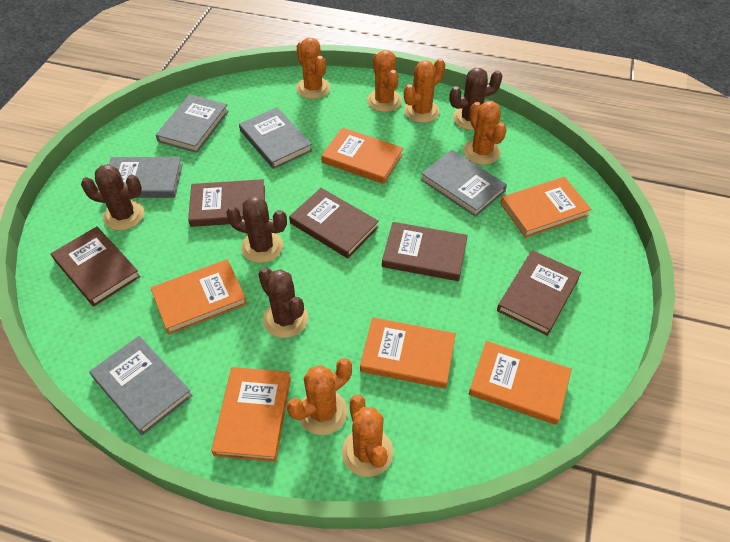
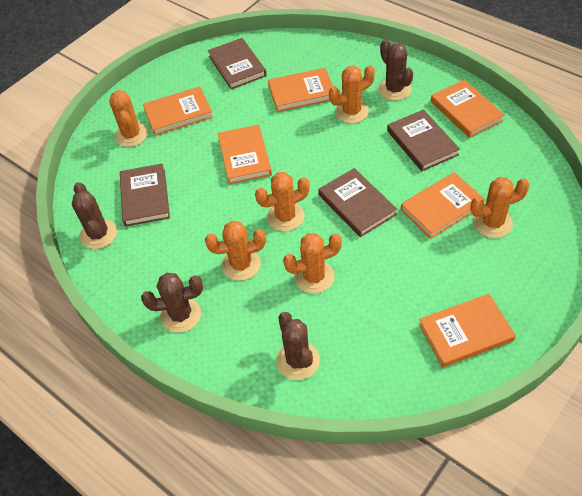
brown book: 5 -> 4
grey book: 5 -> 0

